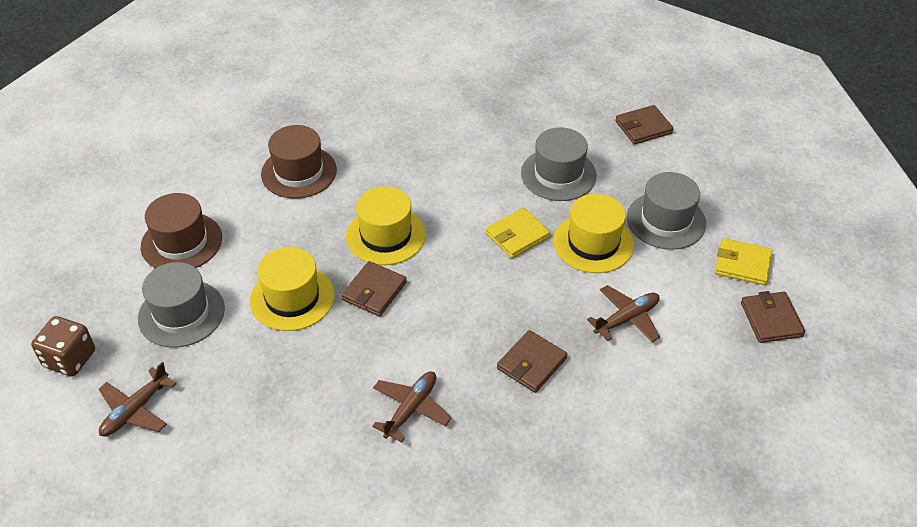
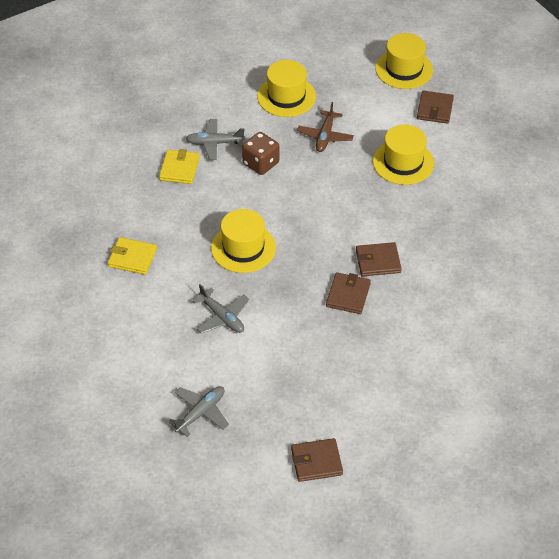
brown hat: 2 -> 0
brown plane: 3 -> 1
grey hat: 3 -> 0
grey plane: 0 -> 3
yellow hat: 3 -> 4

